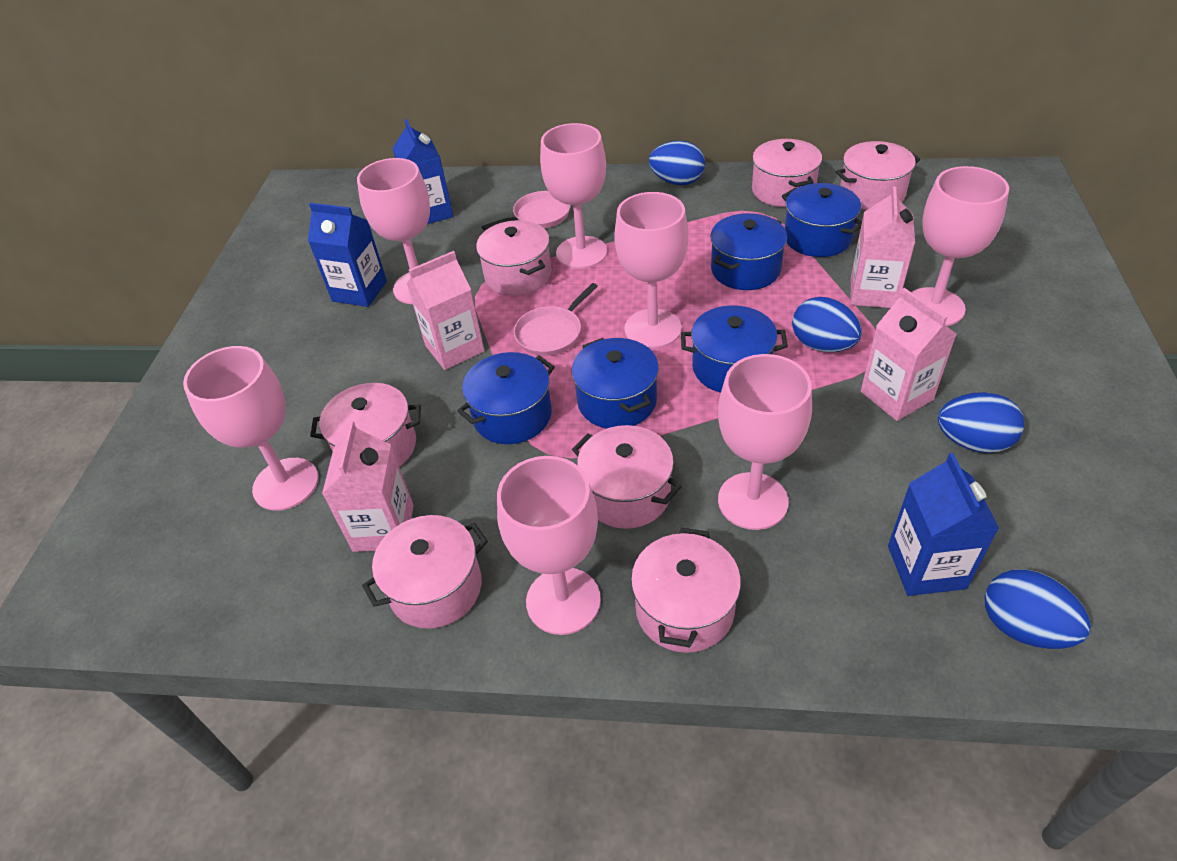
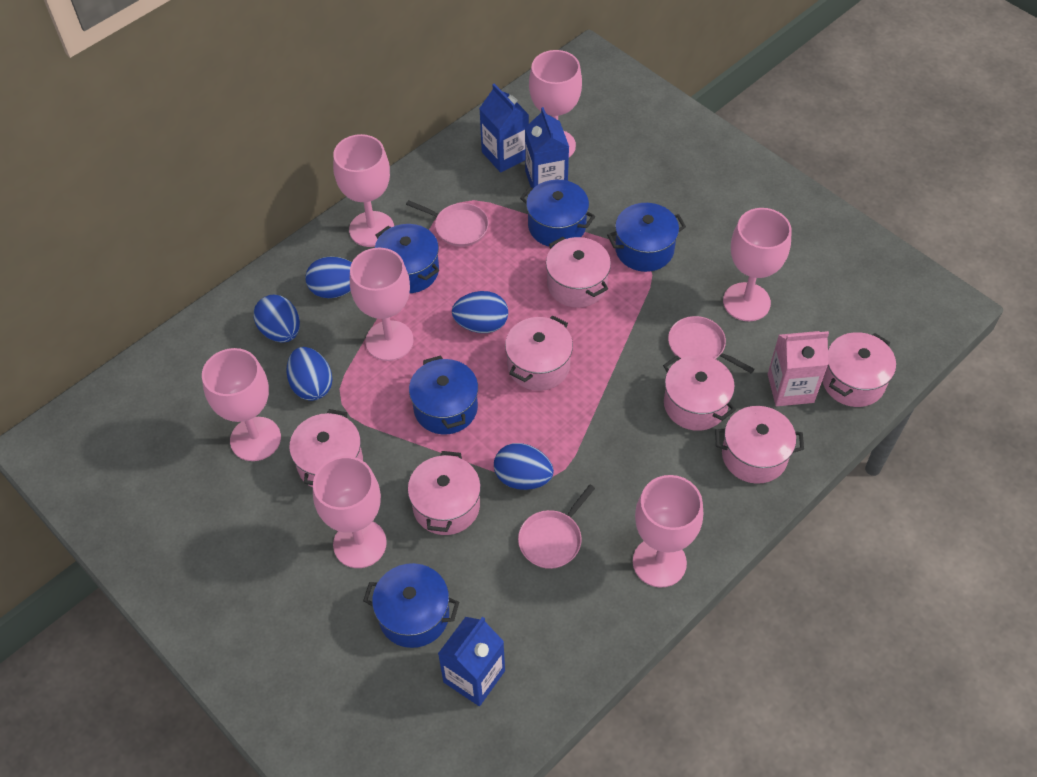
blue egg: 4 -> 5
pink carton: 4 -> 1
pink pan: 2 -> 3

